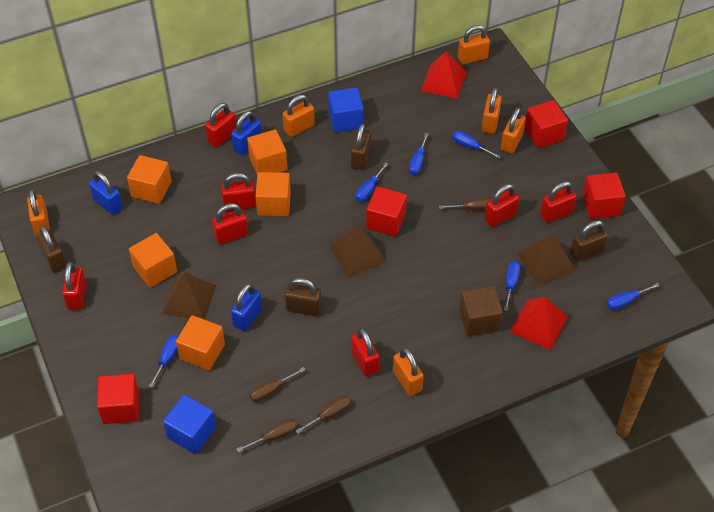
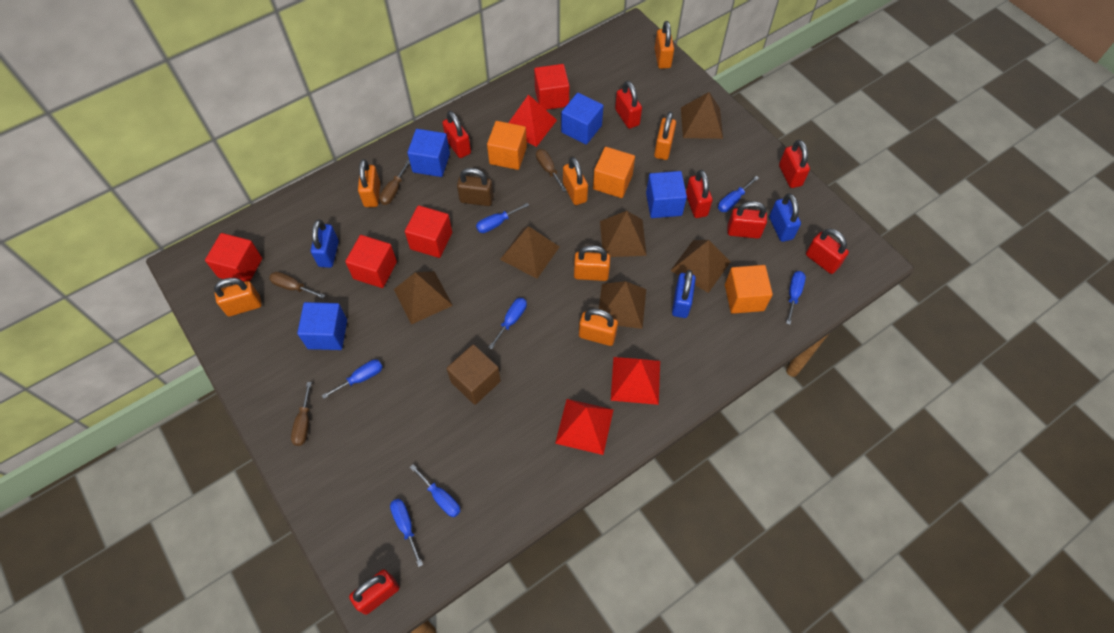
blue cube: 2 -> 4
blue screwdriver: 6 -> 7
brown padlock: 4 -> 1
brown pyramid: 3 -> 6
orange cube: 5 -> 3
orange padlock: 6 -> 7
red pyramid: 2 -> 3

